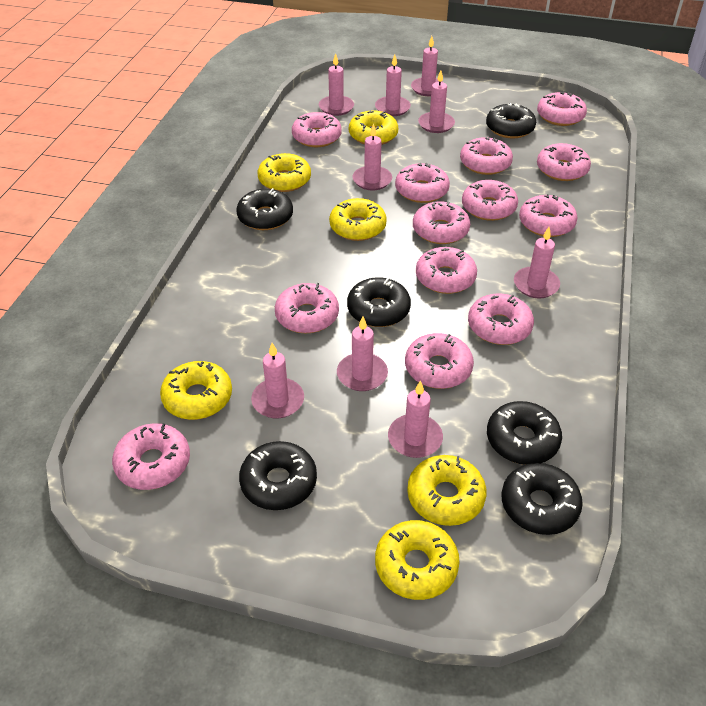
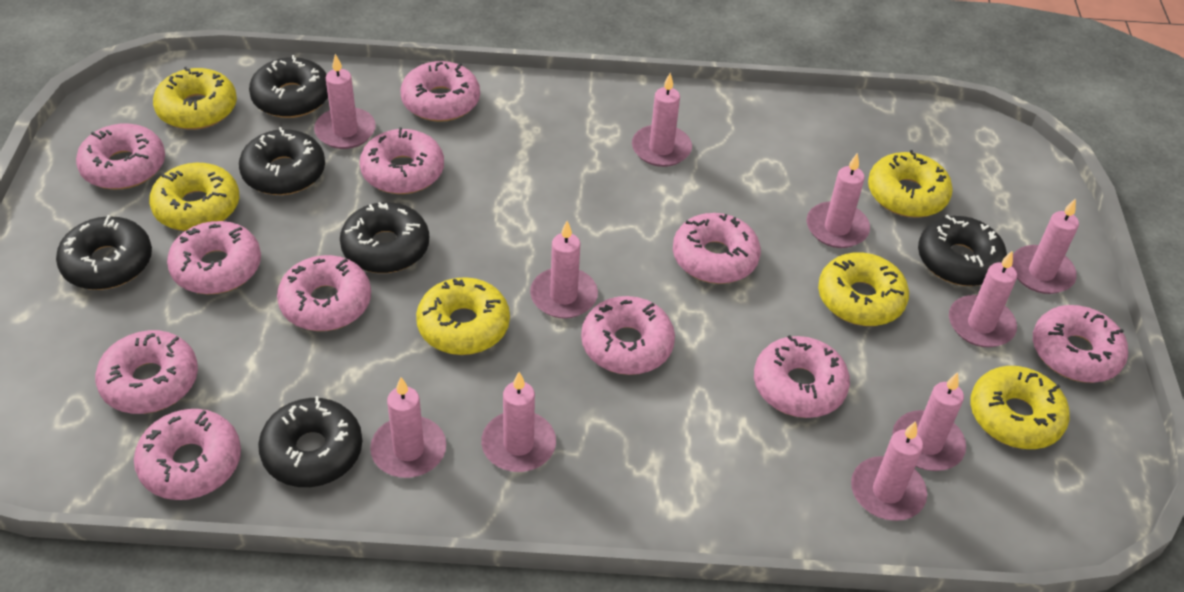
pink candle: 9 -> 10
pink donut: 13 -> 11

